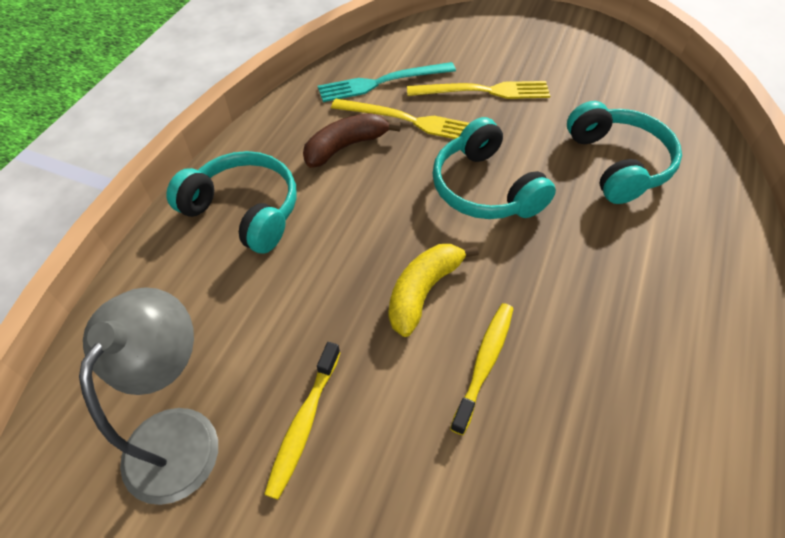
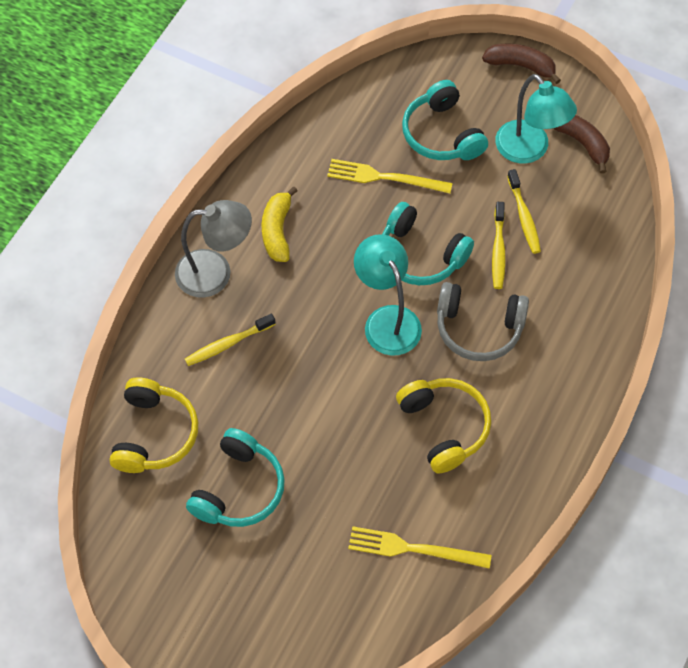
brown banana: 1 -> 2
grey headphones: 0 -> 1
turquoise fork: 1 -> 0
turquoise lamp: 0 -> 2
yellow headphones: 0 -> 2
yellow toothbrush: 2 -> 3

